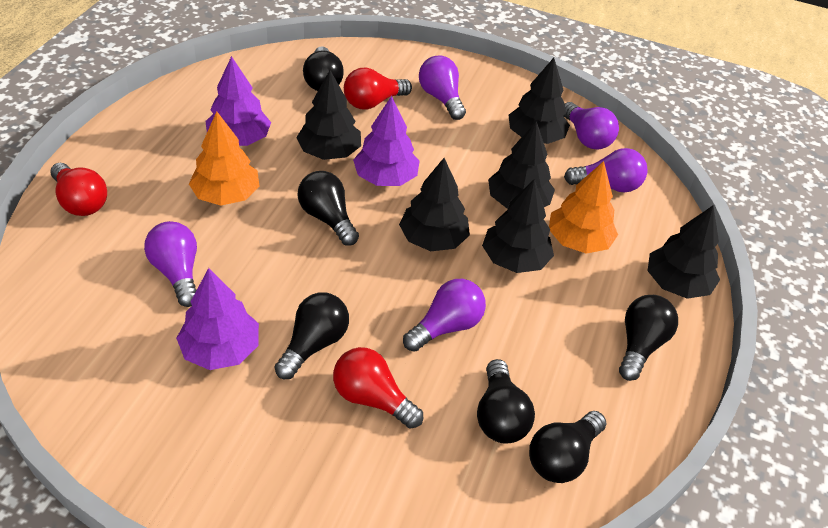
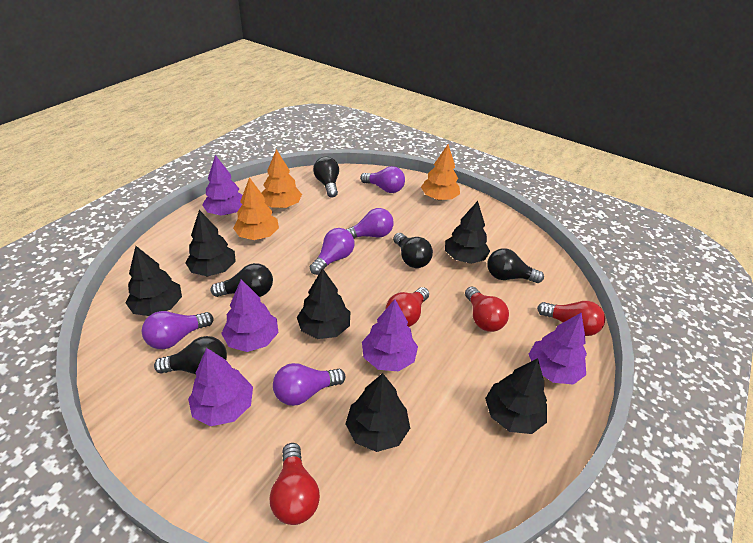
black light bulb: 6 -> 5
orange tree: 2 -> 3
purple tree: 3 -> 5
red light bulb: 3 -> 4

